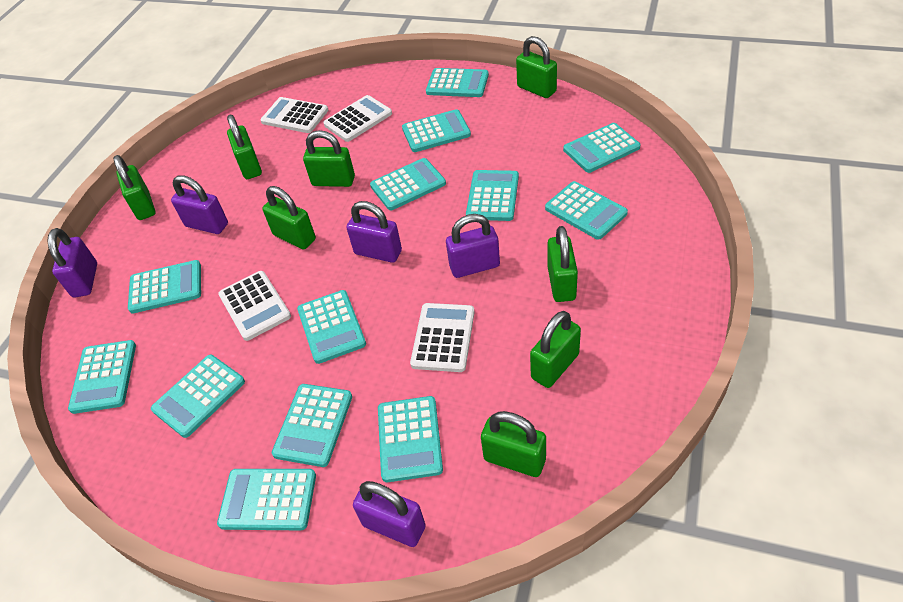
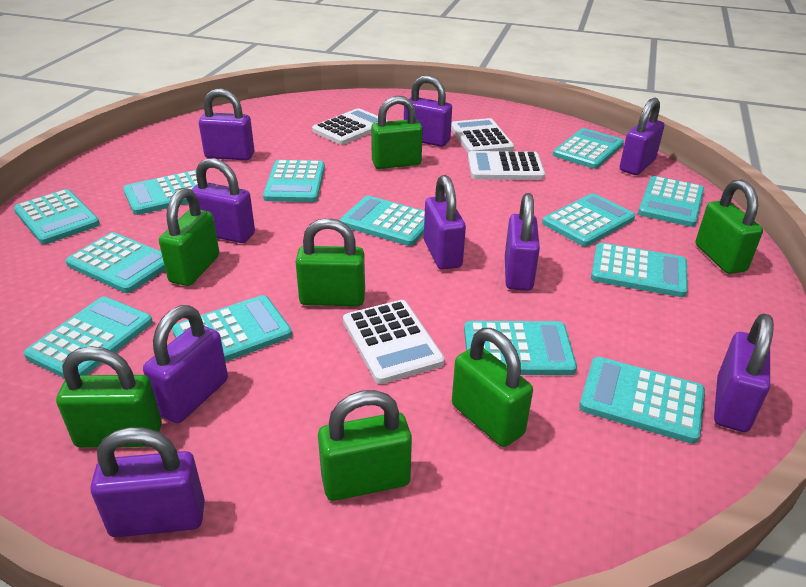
green padlock: 8 -> 7
purple padlock: 5 -> 9

